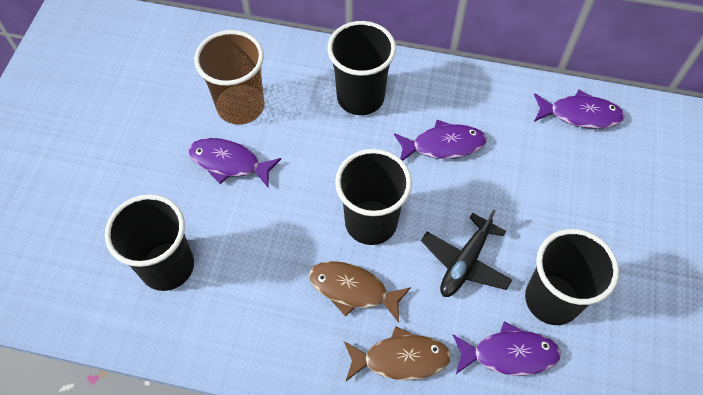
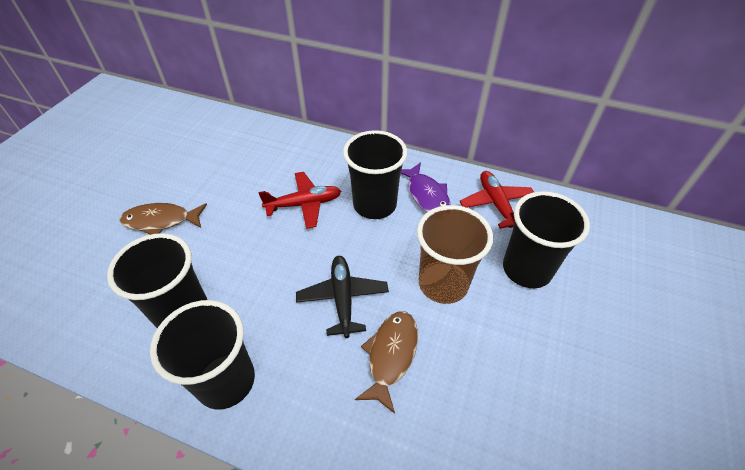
purple fish: 4 -> 1
red plane: 0 -> 2

